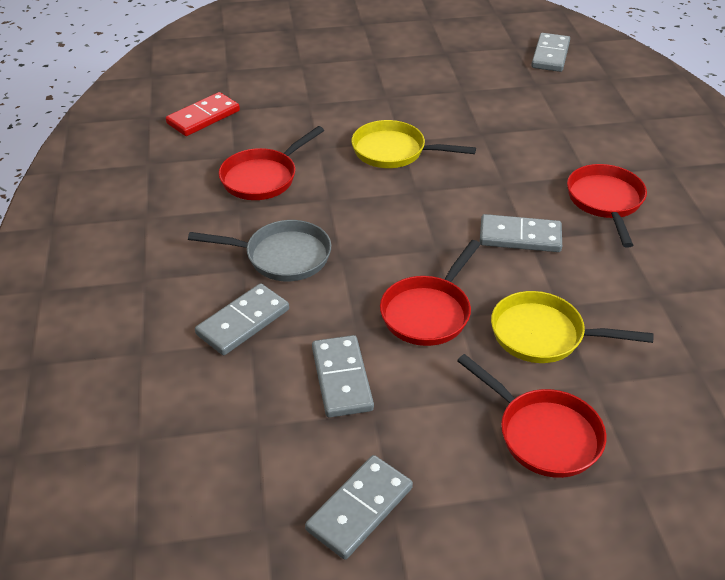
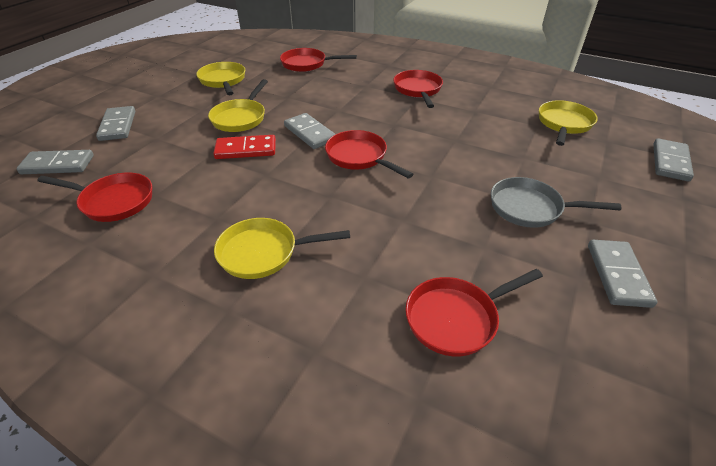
red pan: 4 -> 5
yellow pan: 2 -> 4

